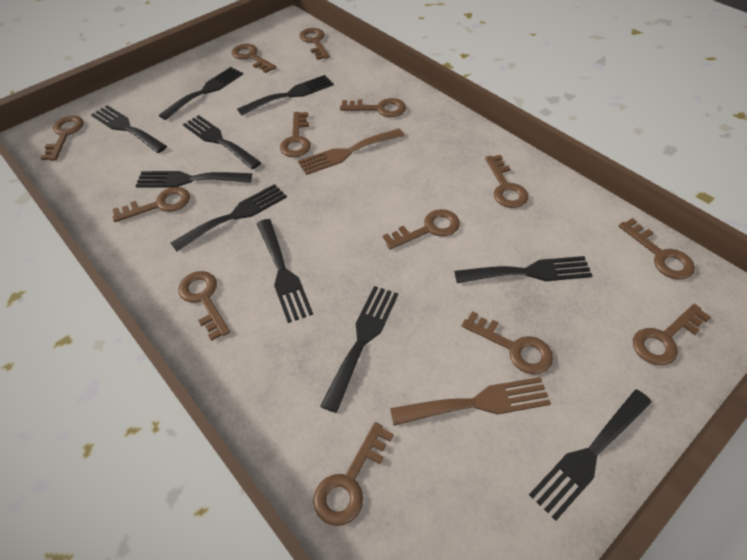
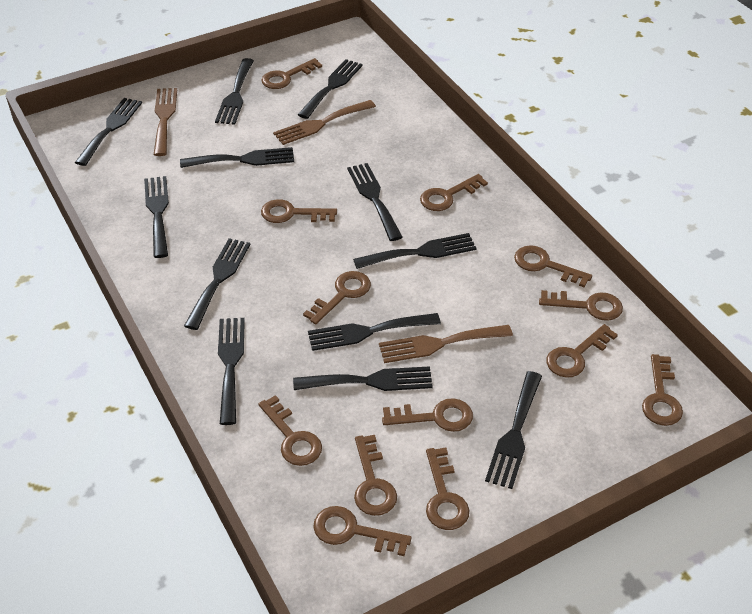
black fork: 10 -> 12
brown fork: 2 -> 3

